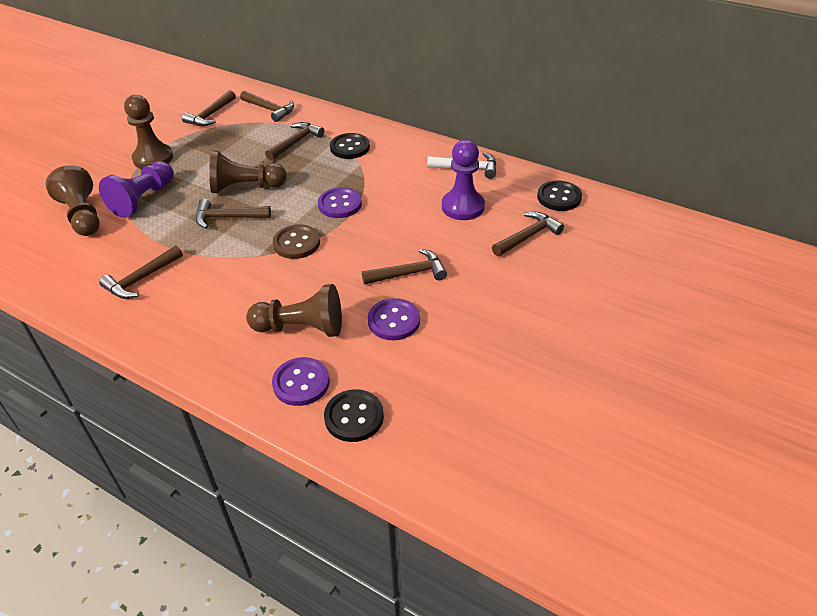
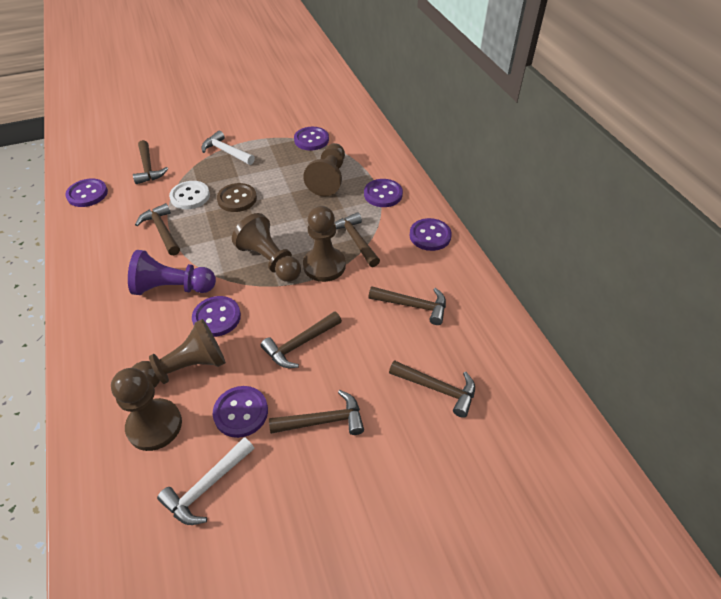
black button: 3 -> 0
brown pawn: 4 -> 5
purple button: 3 -> 6
purple pawn: 2 -> 1
white button: 0 -> 1
white hammer: 1 -> 2

